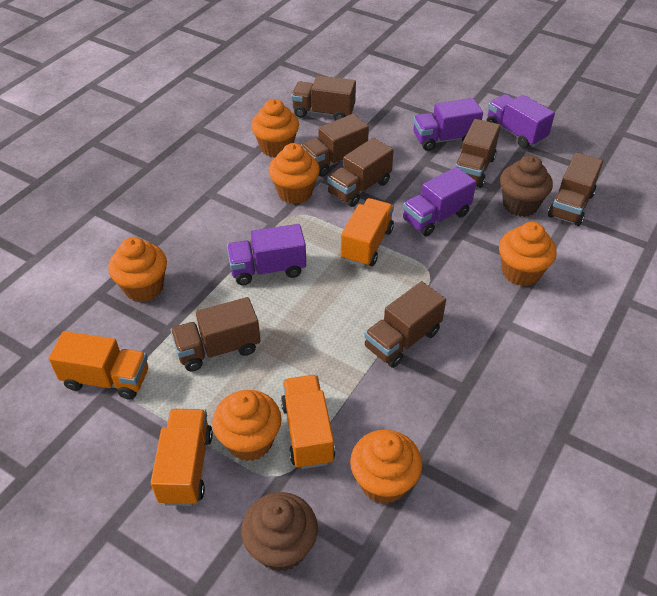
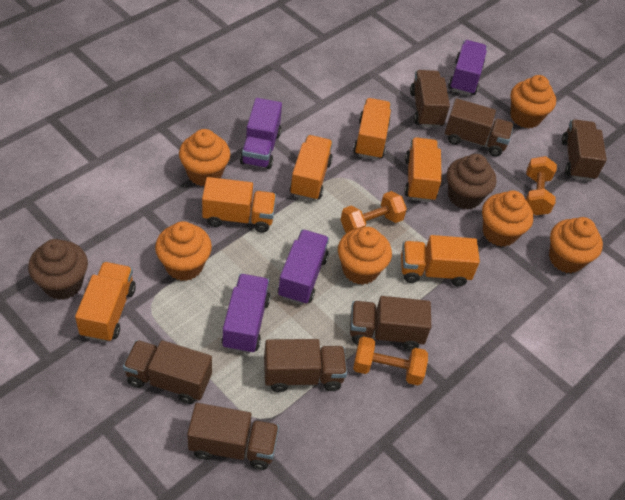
orange dumbbell: 0 -> 3
orange truck: 4 -> 6

